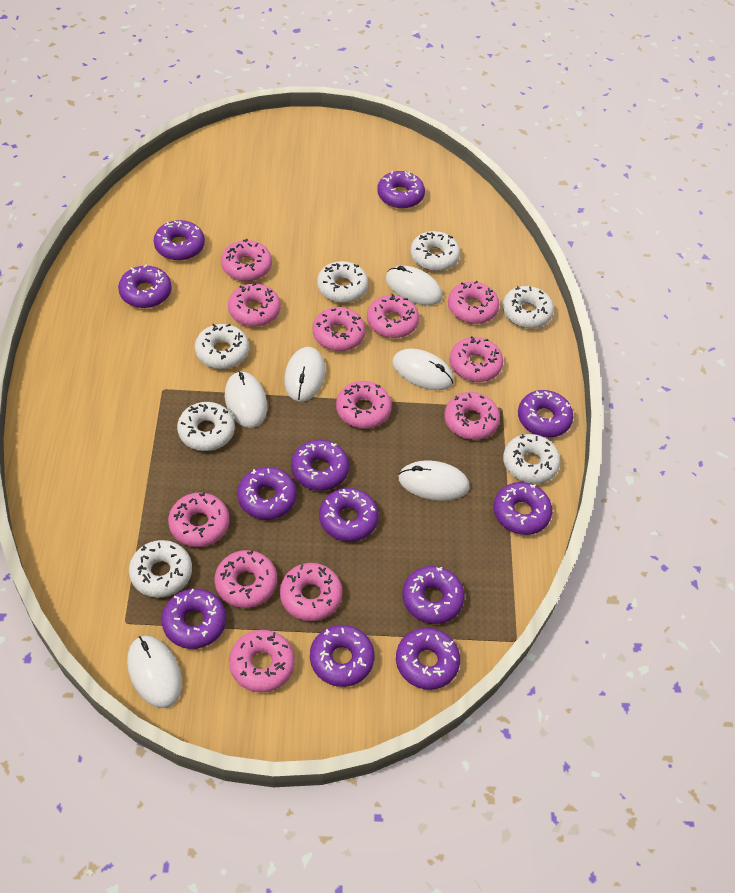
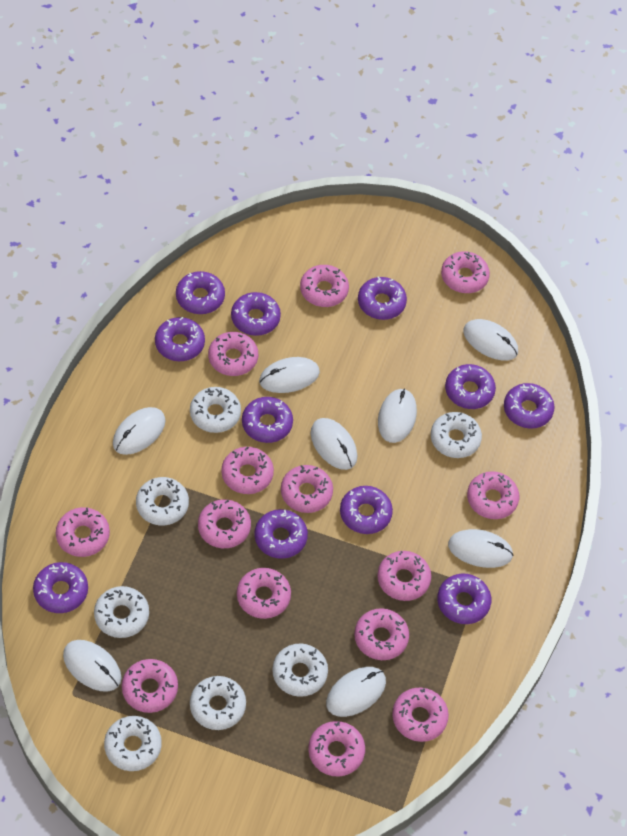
pink donut: 12 -> 14
purple donut: 12 -> 11
white mouse: 6 -> 8

